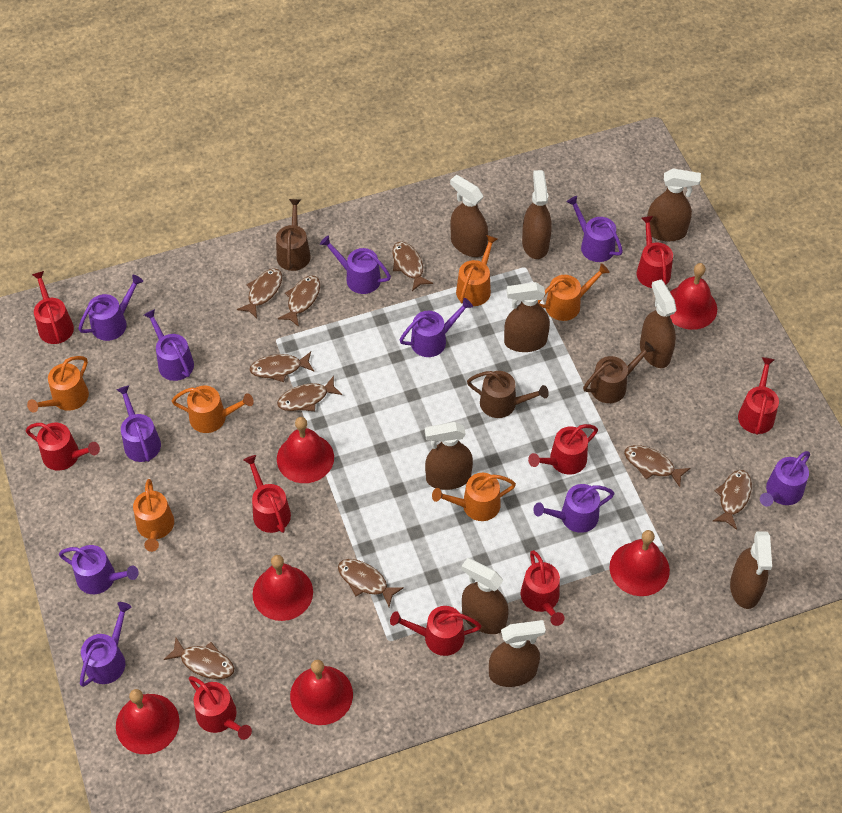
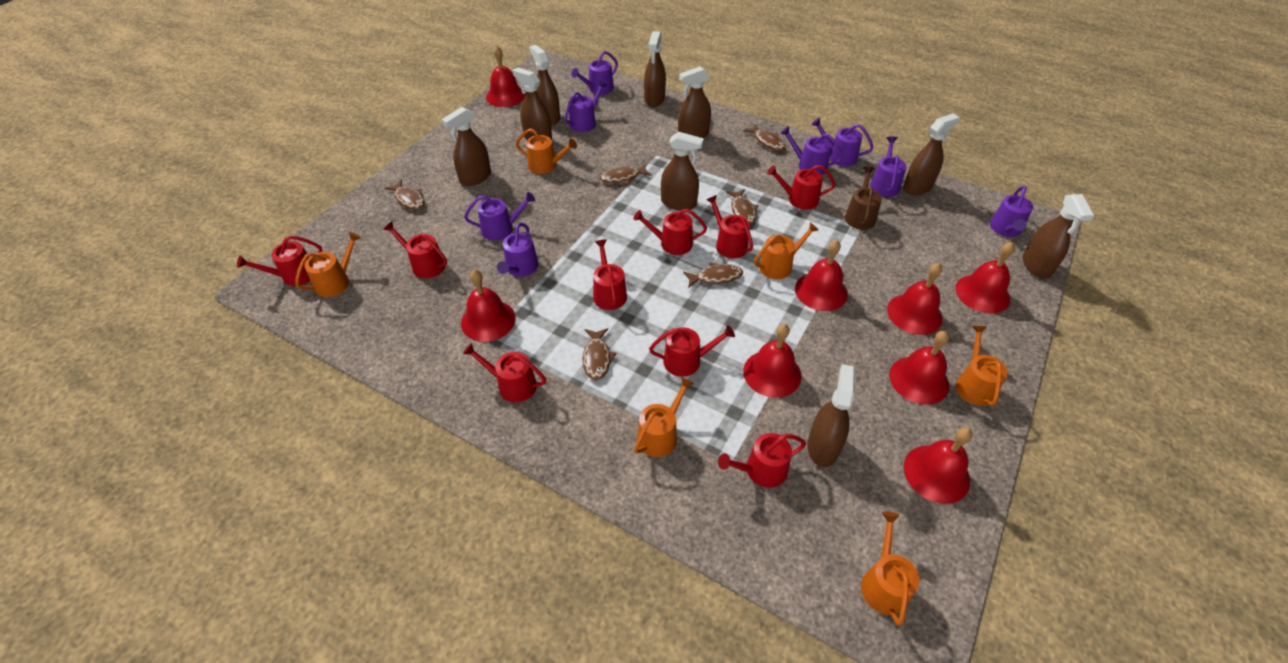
brown fish: 9 -> 6
brown watering can: 3 -> 1
purple watering can: 10 -> 8
red bell: 6 -> 8

